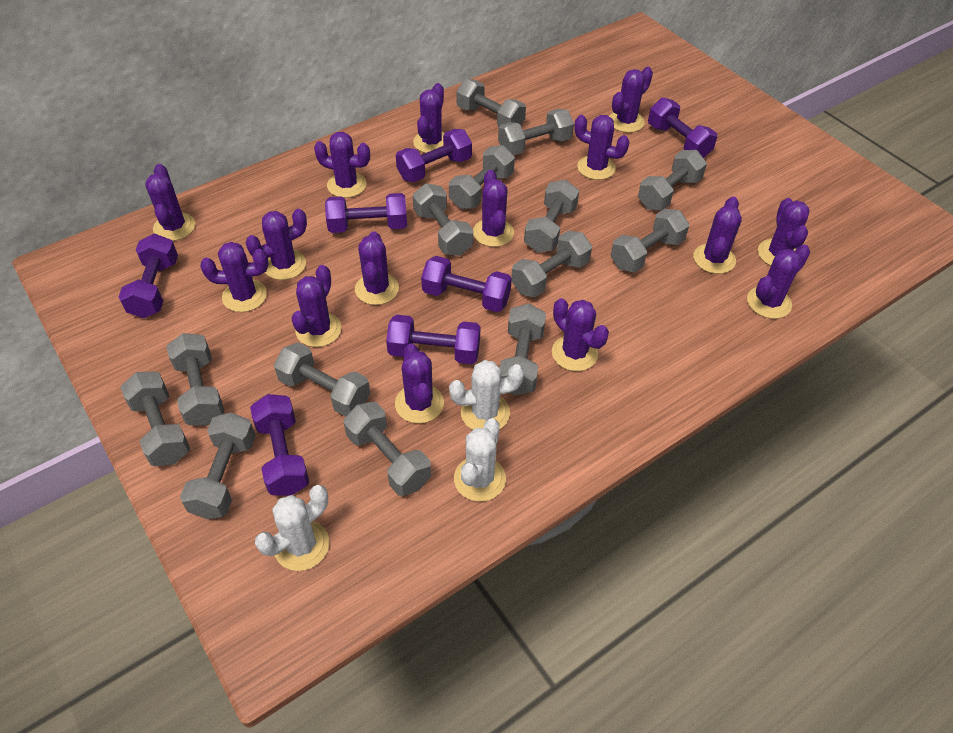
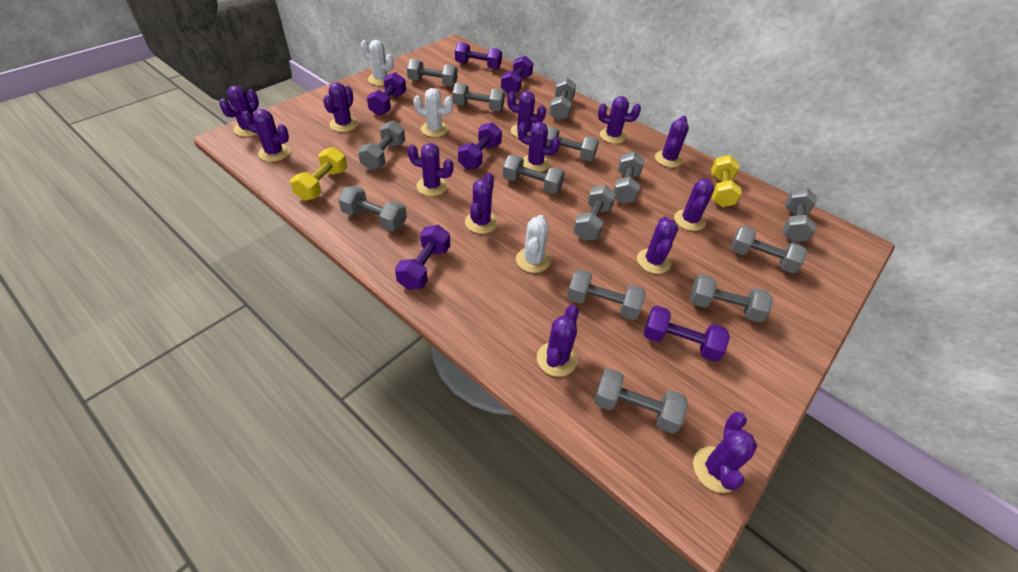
purple cactus: 15 -> 13
purple dumbbell: 7 -> 6
yellow dumbbell: 0 -> 2

